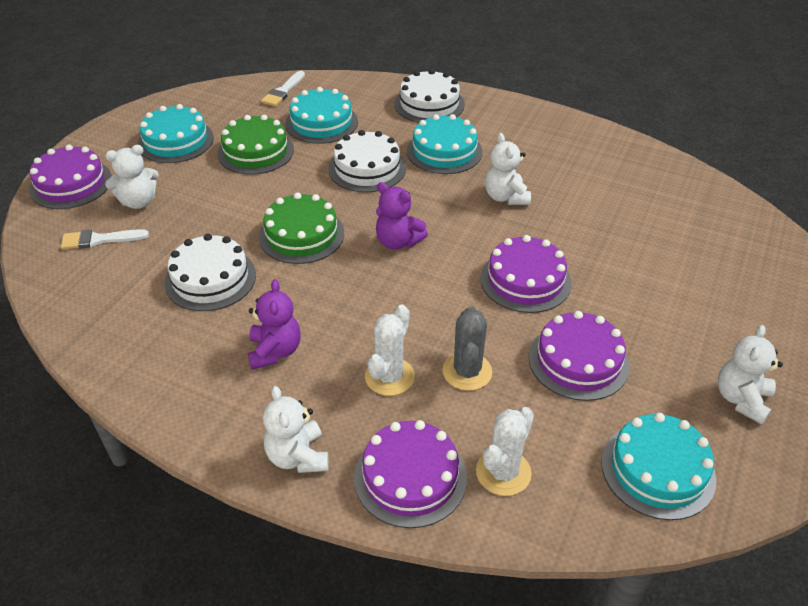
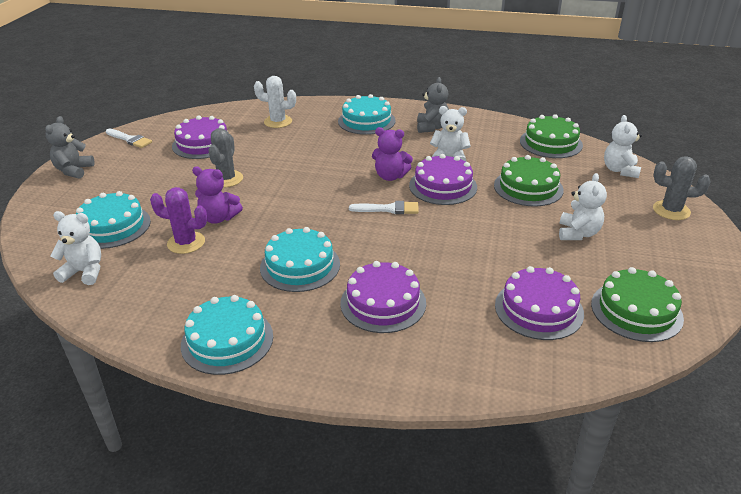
green cake: 2 -> 3
grey cactus: 1 -> 2
grey teddy bear: 0 -> 2
purple cactus: 0 -> 1
white cactus: 2 -> 1
white cake: 3 -> 0

